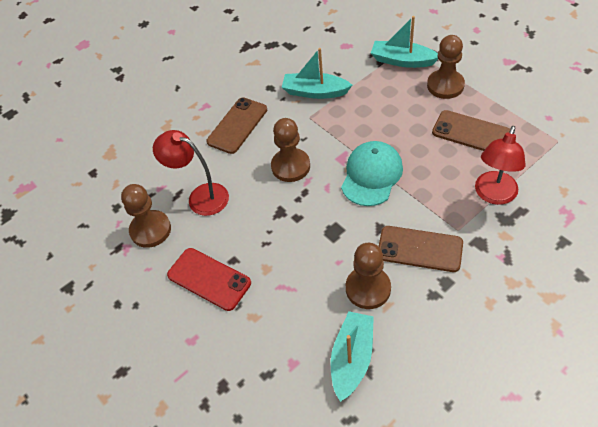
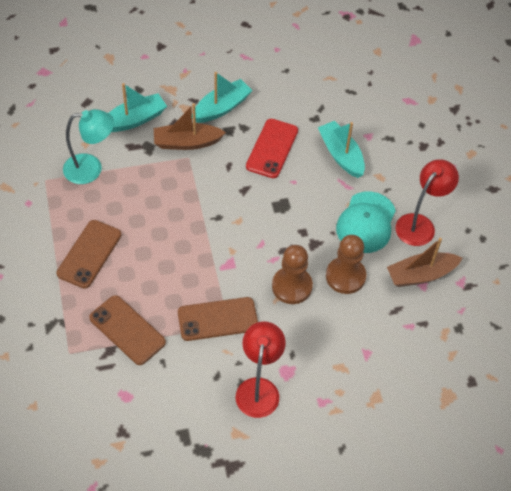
brown boat: 0 -> 2
brown pawn: 4 -> 2
turquoise lamp: 0 -> 1

